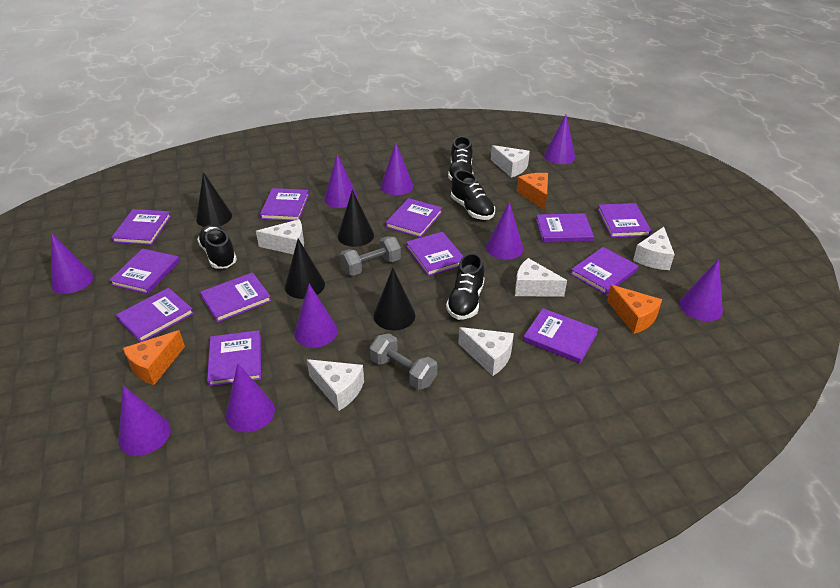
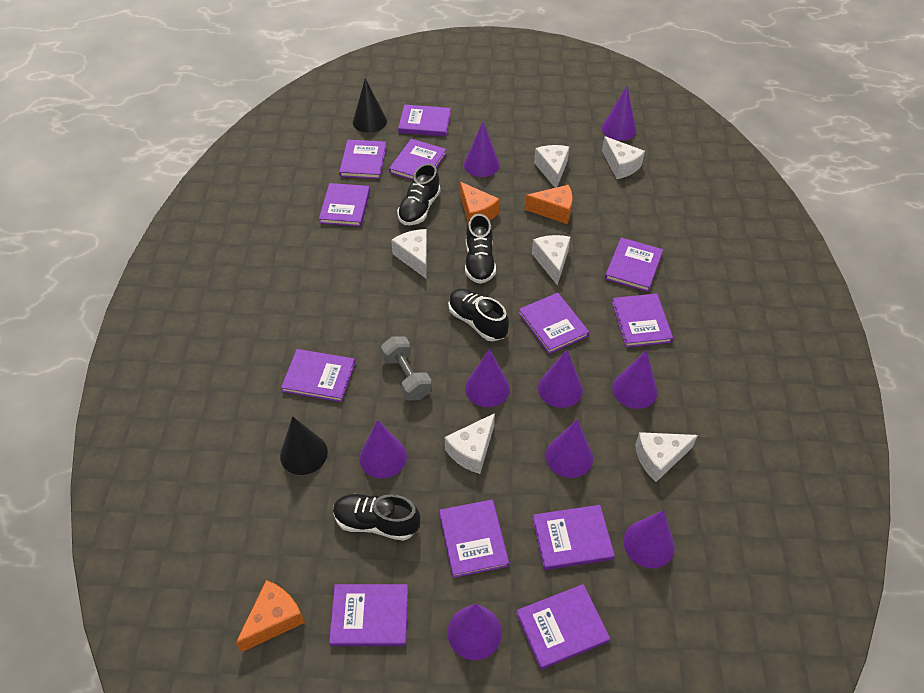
black cone: 4 -> 2
grey dumbbell: 2 -> 1

